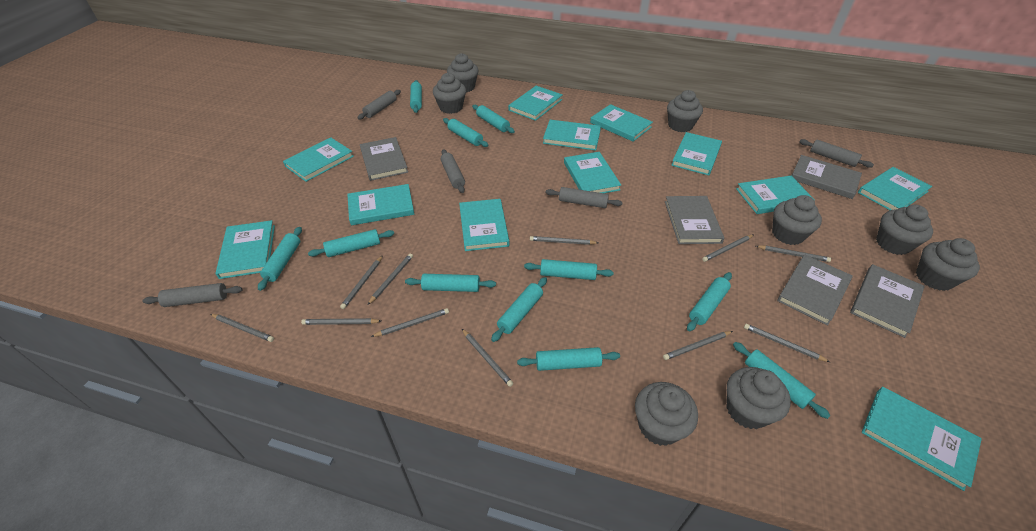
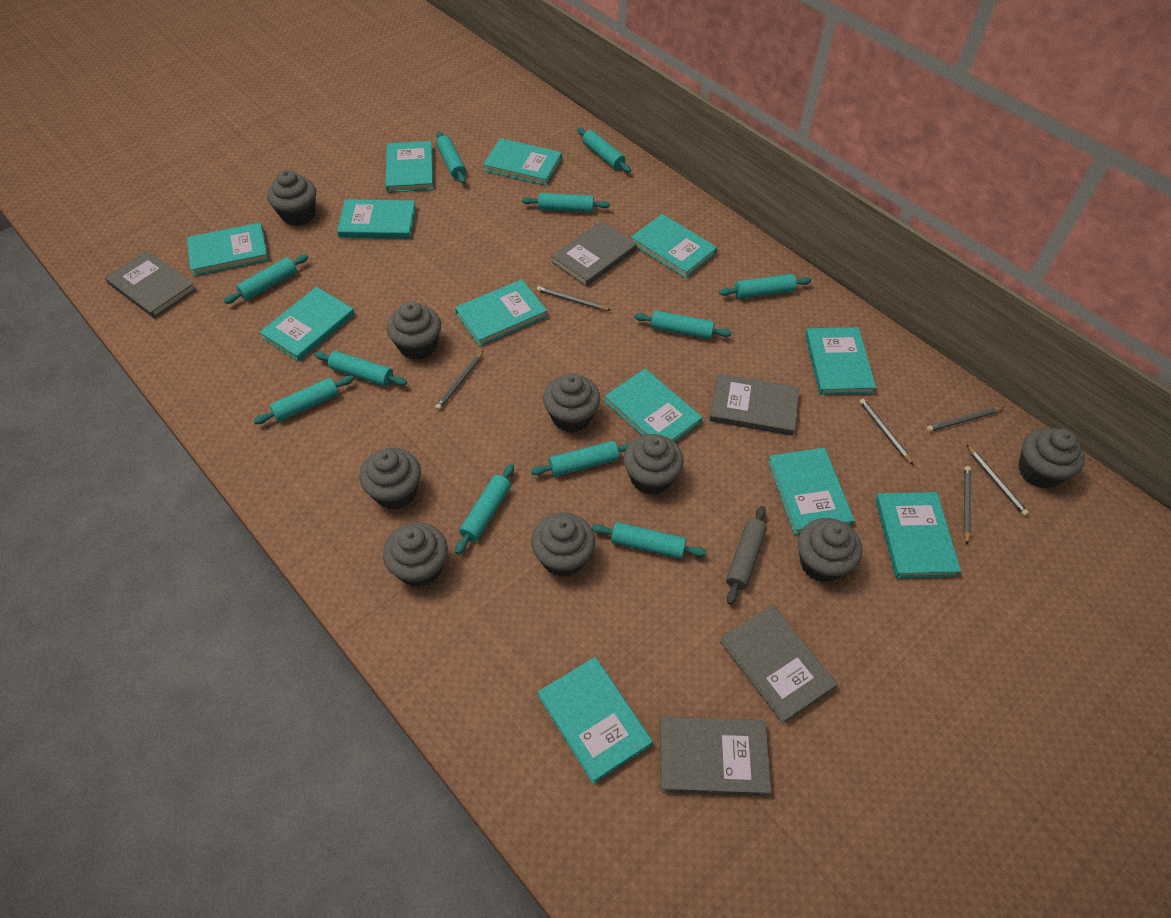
grey cupcake: 8 -> 9
grey pencil: 11 -> 6
grey rolling pin: 5 -> 1

